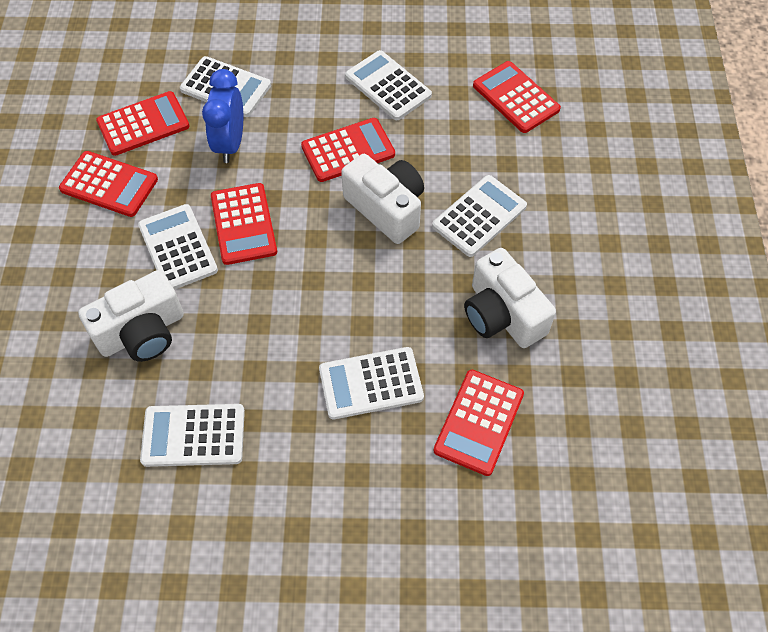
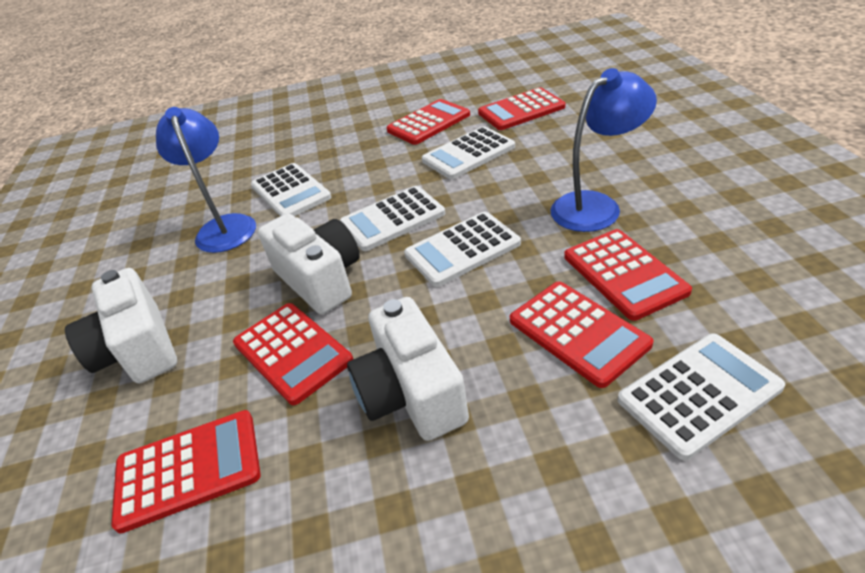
blue clock: 1 -> 0
blue lamp: 0 -> 2
white calculator: 6 -> 5

